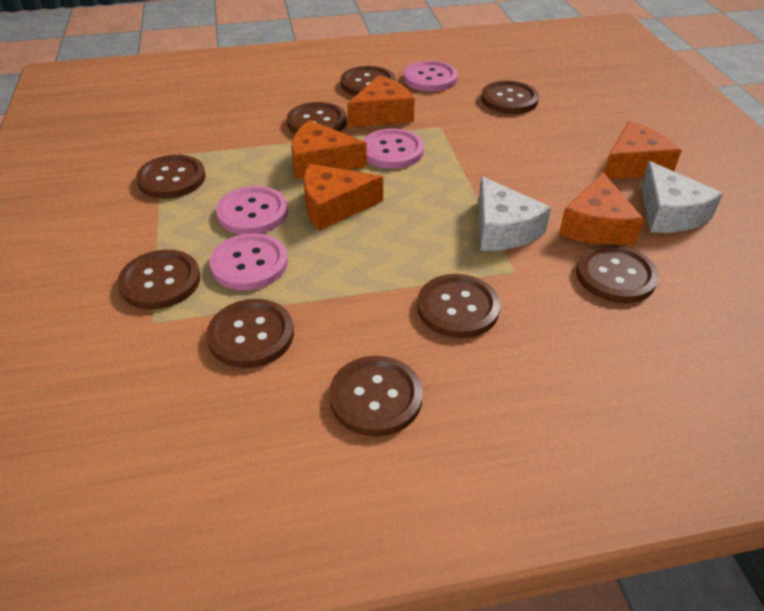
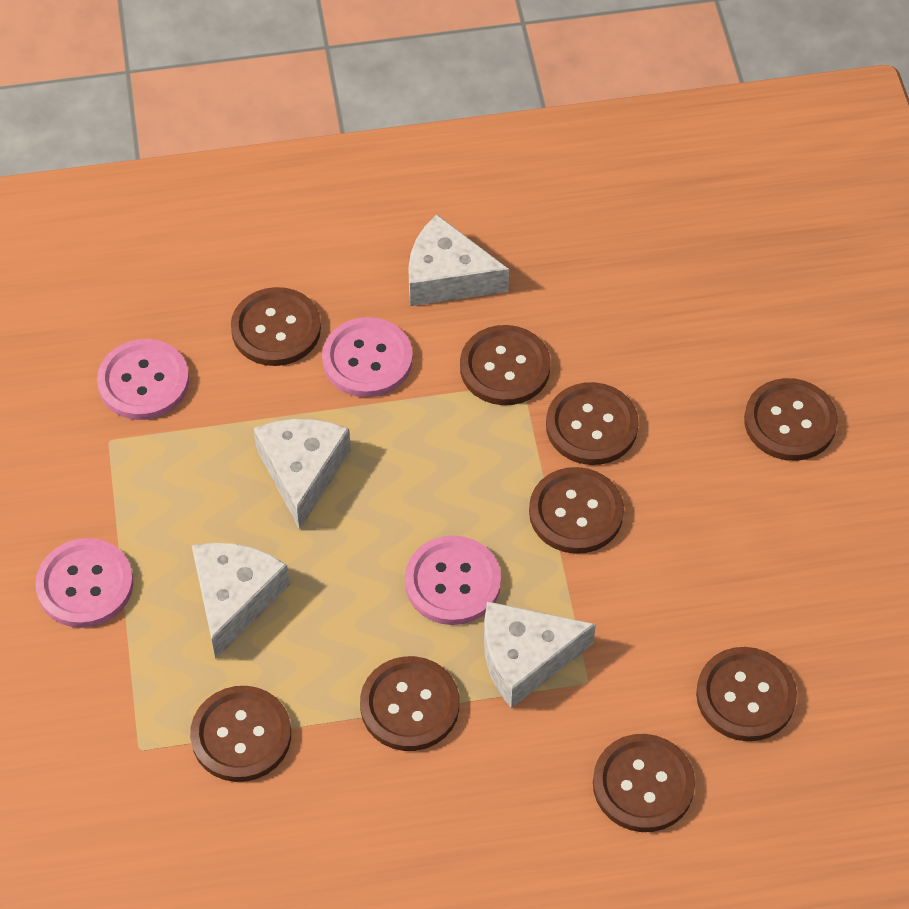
orange cheese: 5 -> 0
white cheese: 2 -> 4

